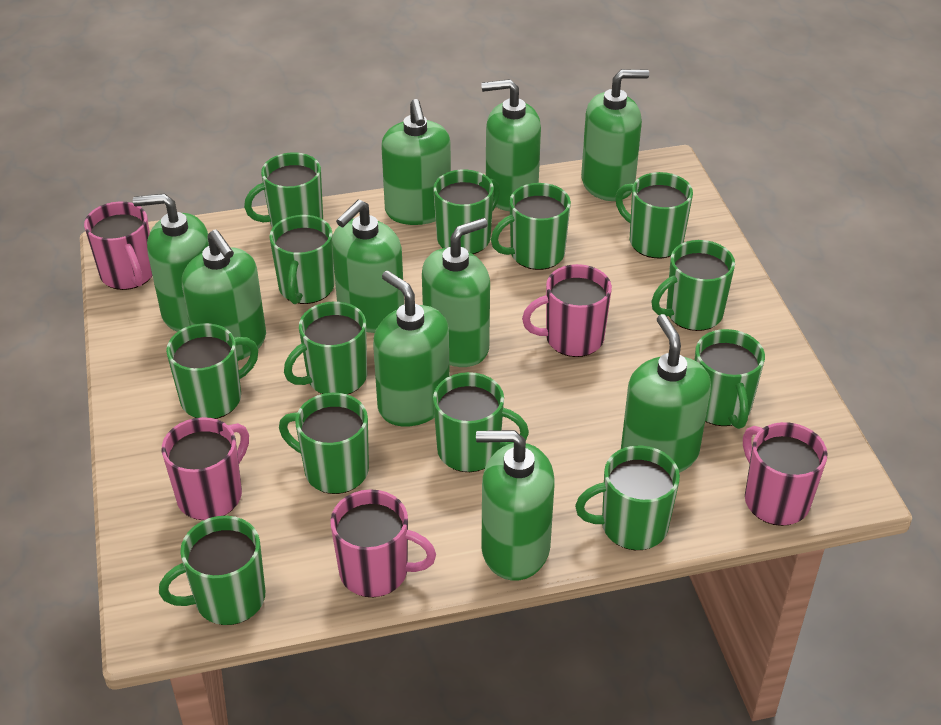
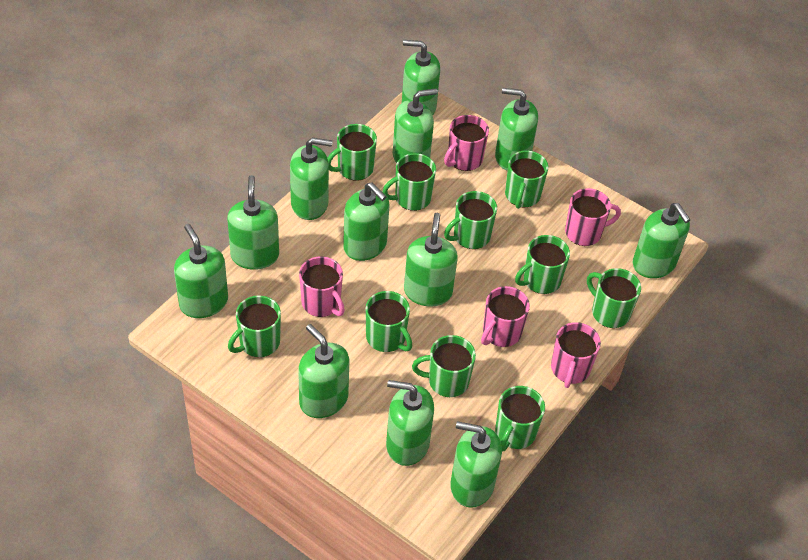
green mug: 13 -> 10
green soap dispenser: 10 -> 12

